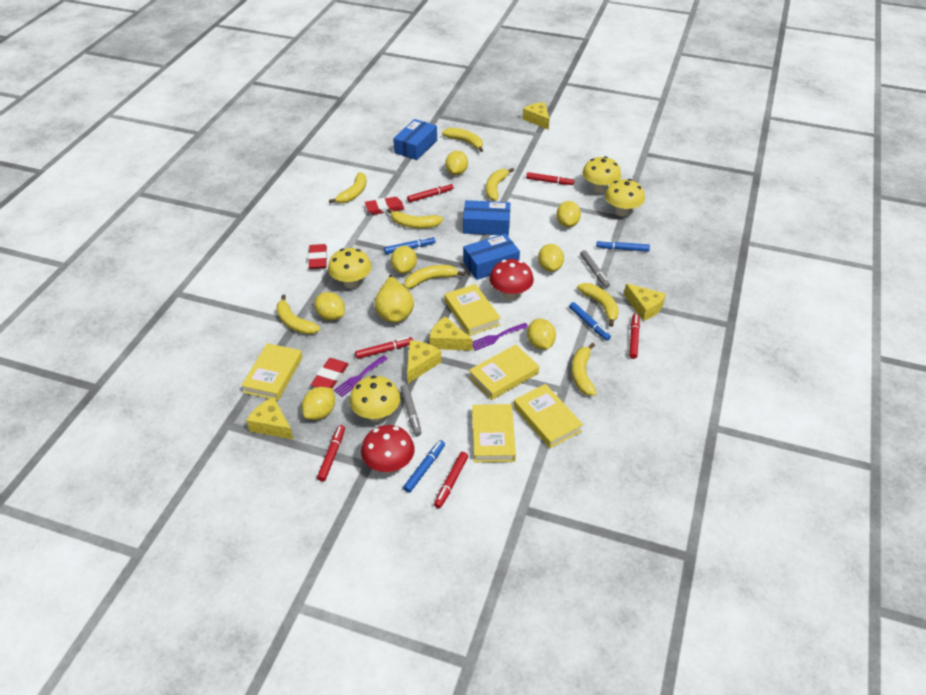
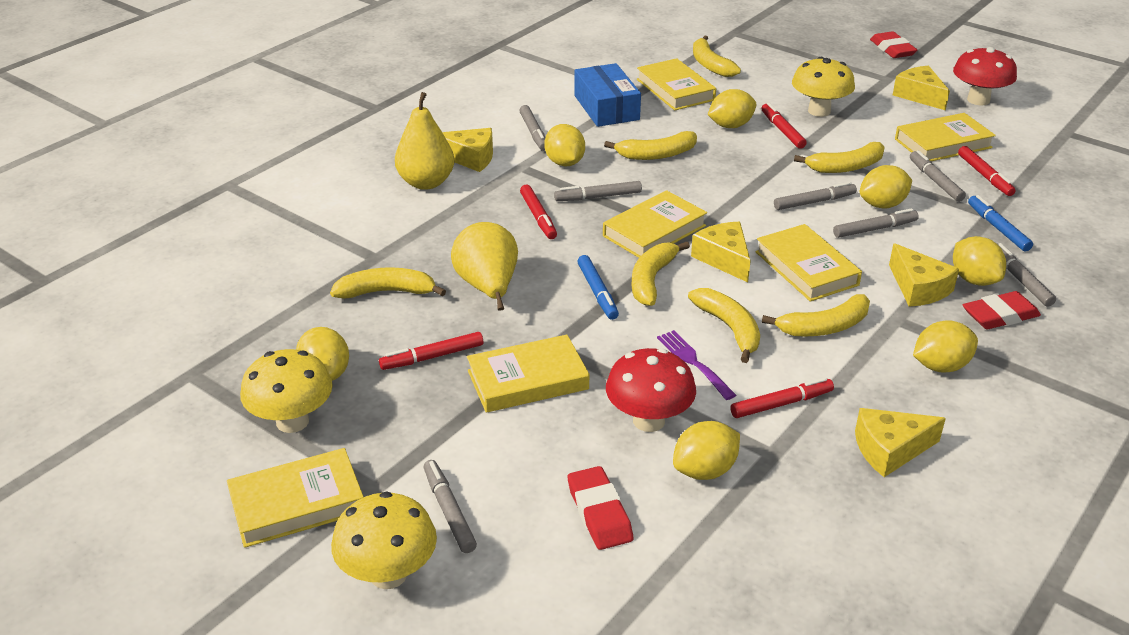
blue box: 3 -> 1
blue marker: 4 -> 2
grey marker: 2 -> 7
purple fork: 2 -> 1
red marker: 6 -> 5
yellow banana: 8 -> 7
yellow book: 5 -> 6
yellow mushroom: 4 -> 3
yellow pear: 1 -> 2

